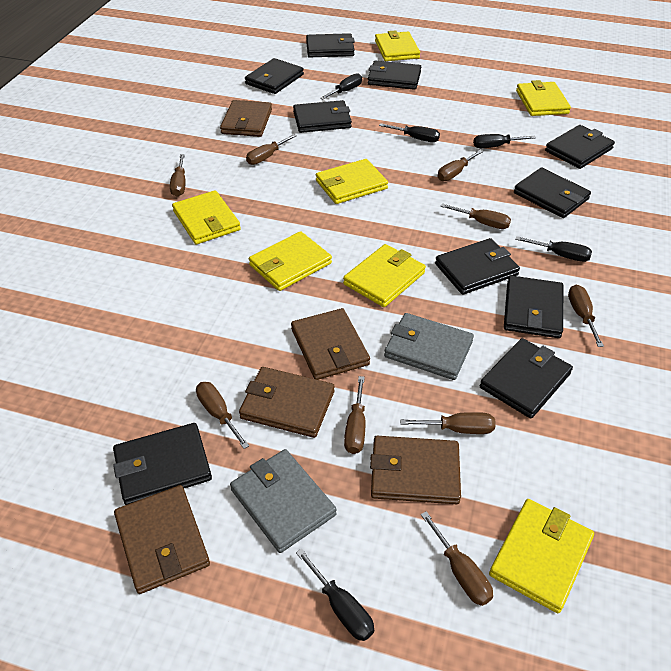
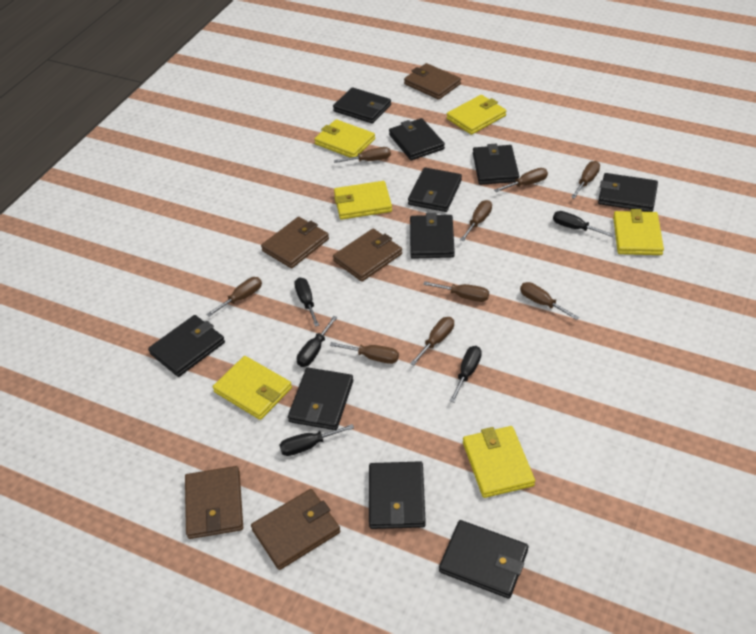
grey wallet: 2 -> 0
yellow wallet: 7 -> 6

